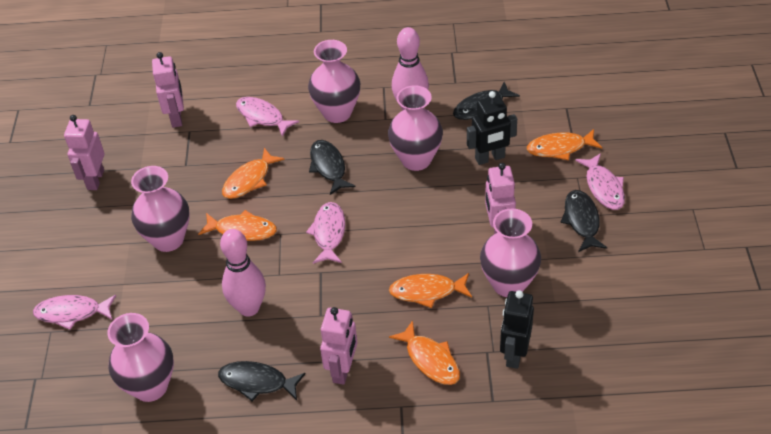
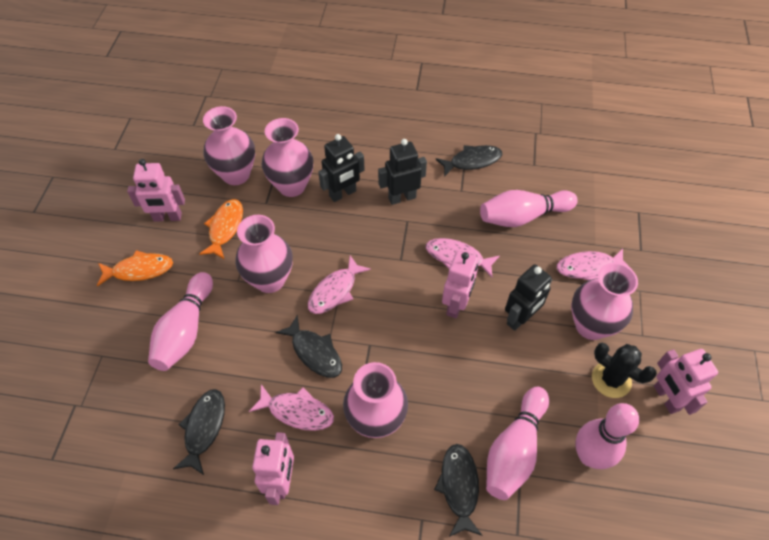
black cactus: 0 -> 1
black robot: 2 -> 3
orange fish: 5 -> 2
pink bowling pin: 2 -> 4

